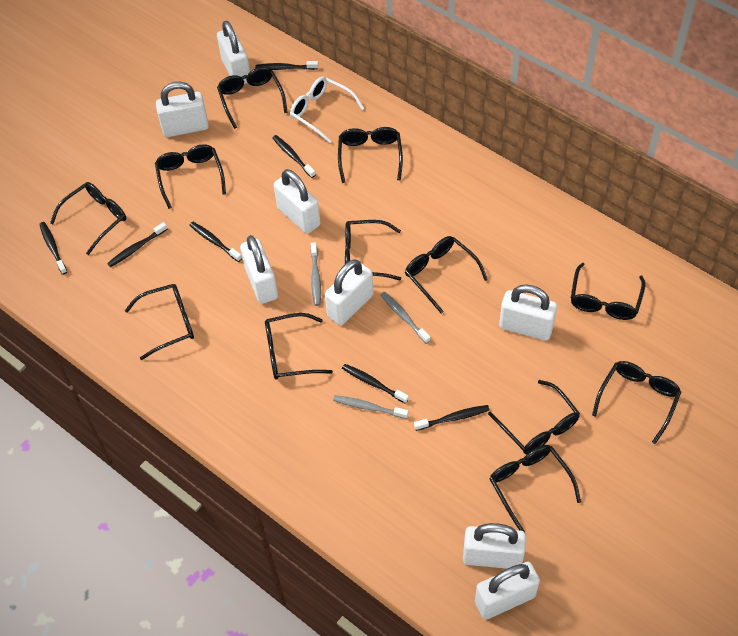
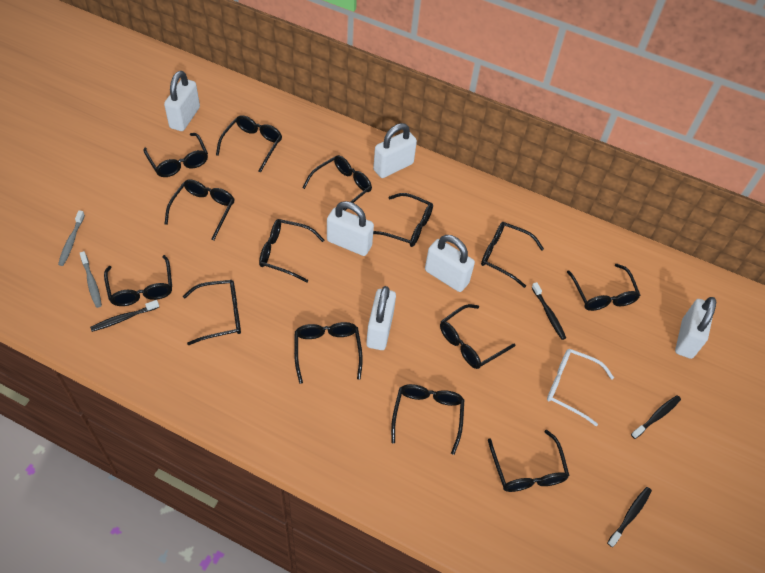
black glasses: 12 -> 14
black toothbrush: 7 -> 4
grey toothbrush: 3 -> 2
white padlock: 8 -> 6

